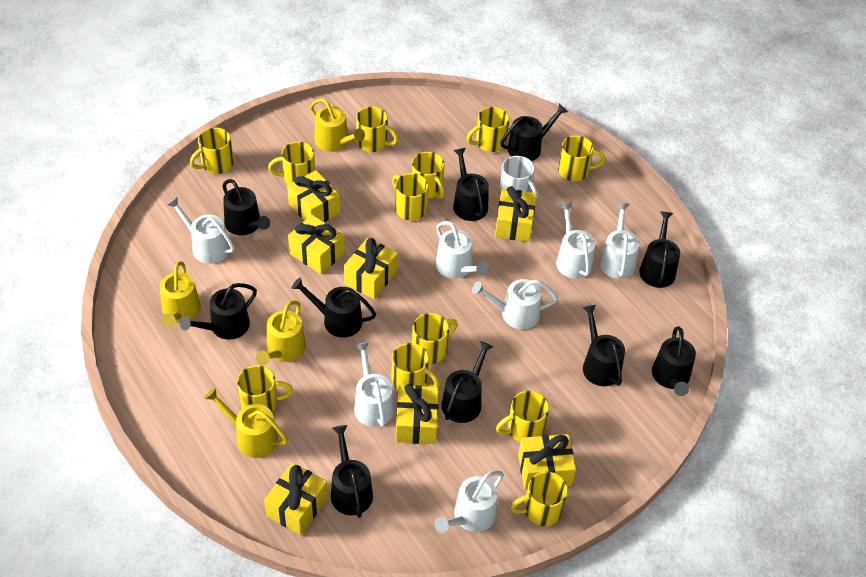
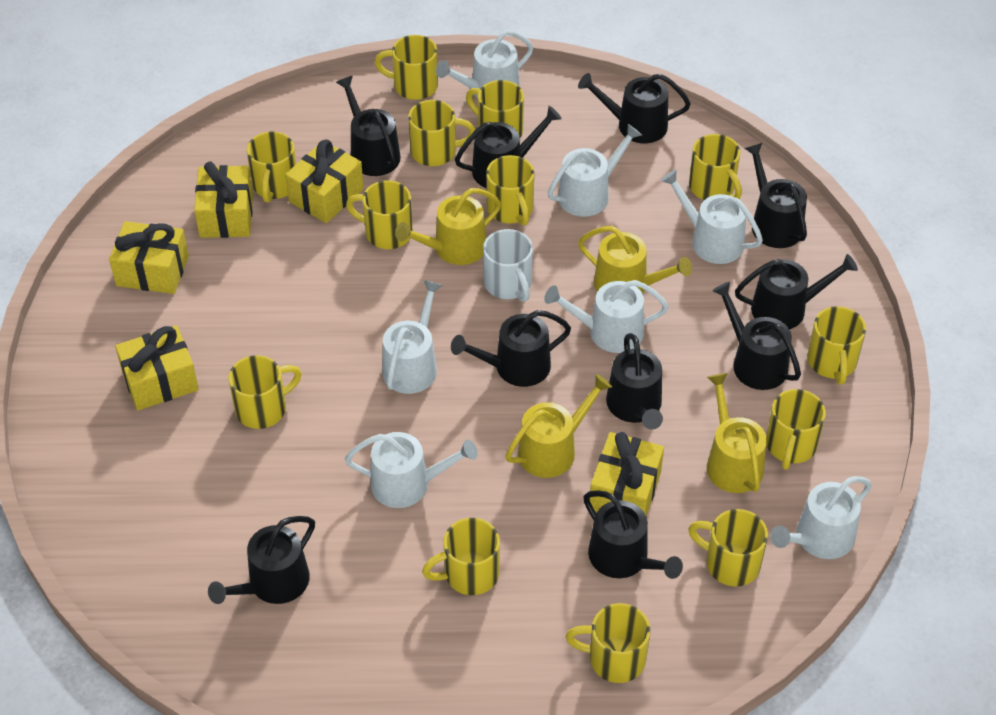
yellow gift: 7 -> 5
yellow mug: 12 -> 13

